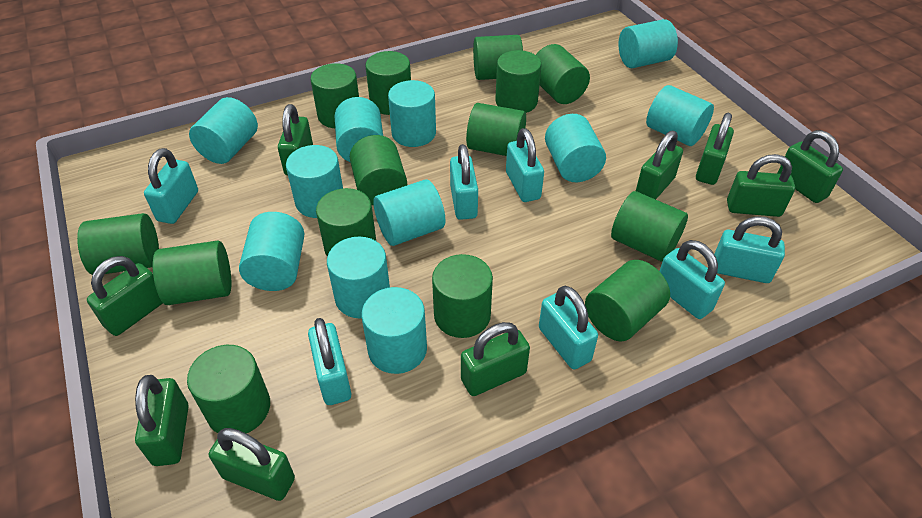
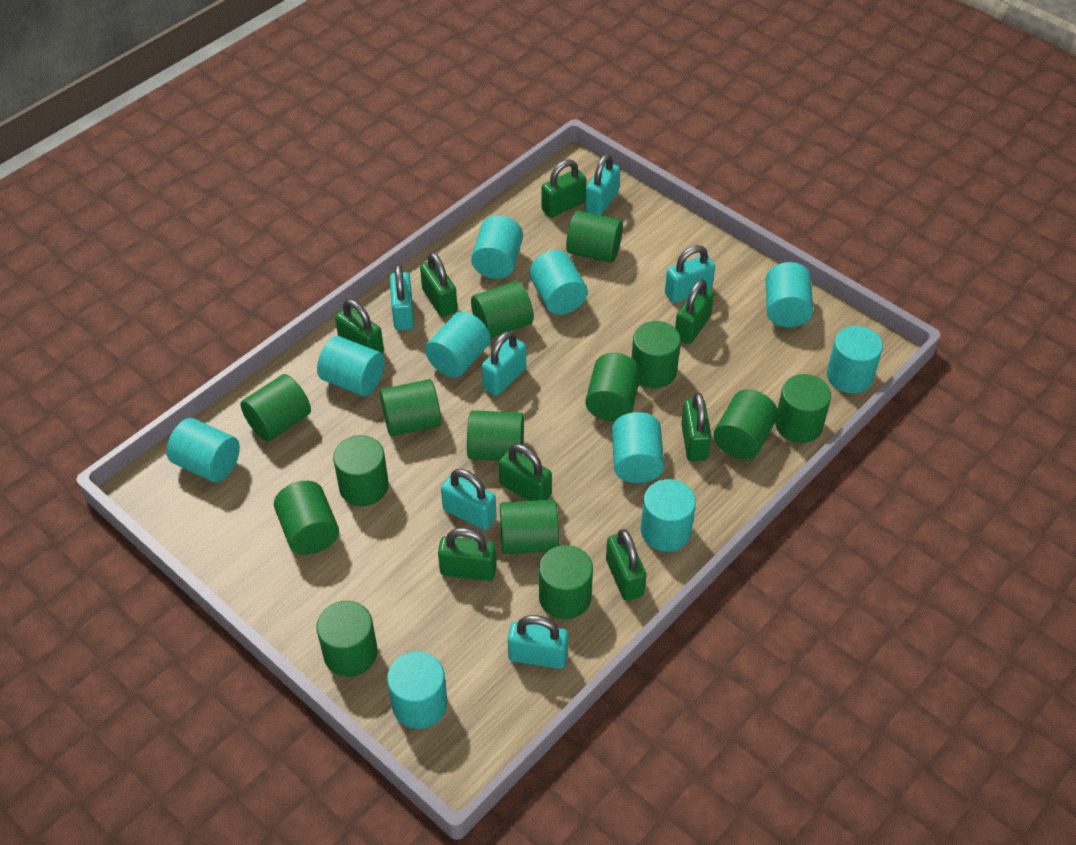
green padlock: 9 -> 8
turquoise cylinder: 11 -> 10
turquoise padlock: 7 -> 6

